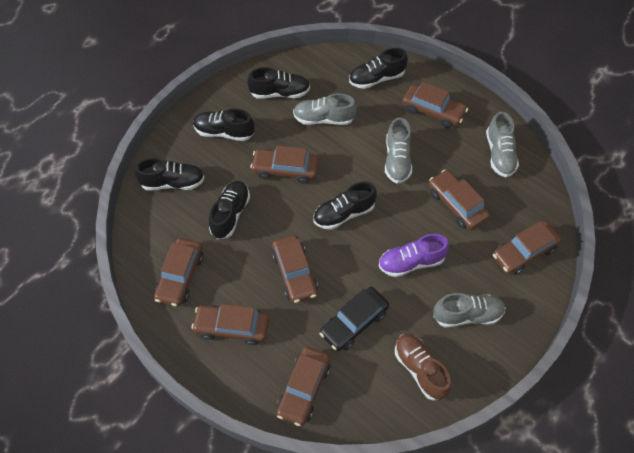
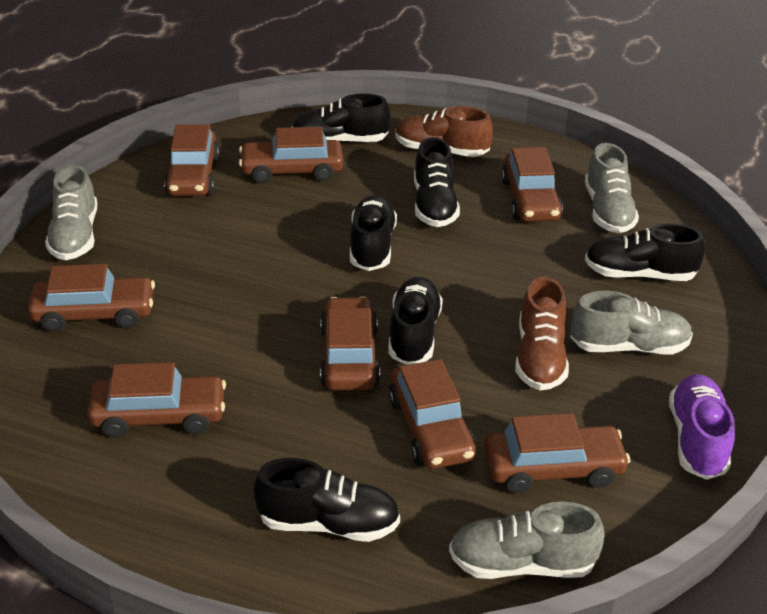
black car: 1 -> 0
brown shoe: 1 -> 2

